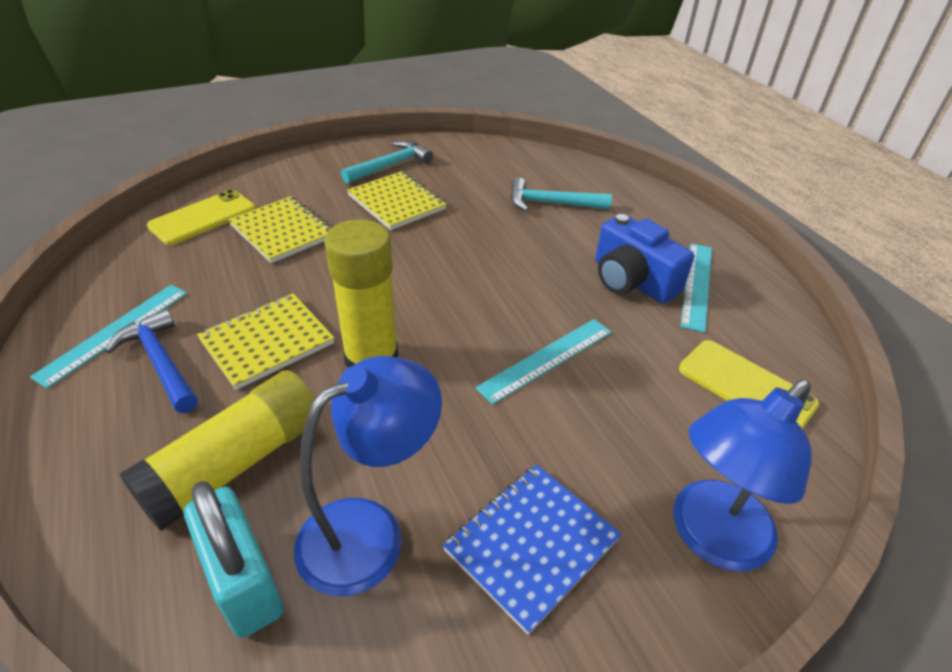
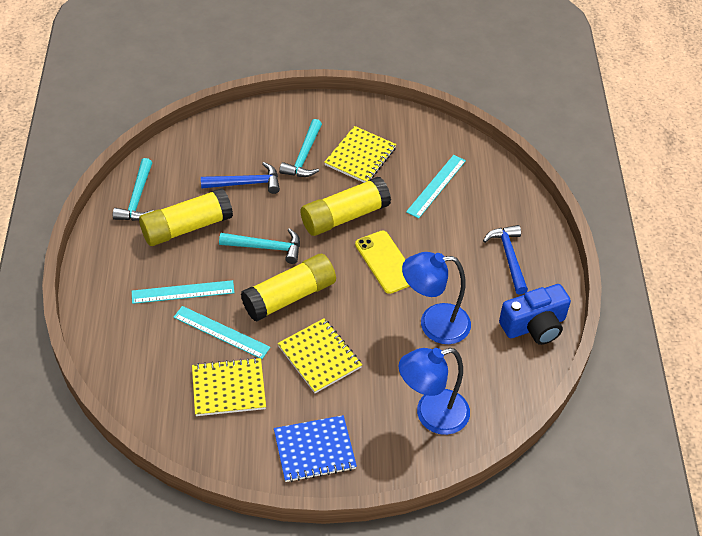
blue hammer: 1 -> 2
turquoise hammer: 2 -> 3
turquoise padlock: 1 -> 0
yellow glue stick: 2 -> 3
yellow phone: 2 -> 1

